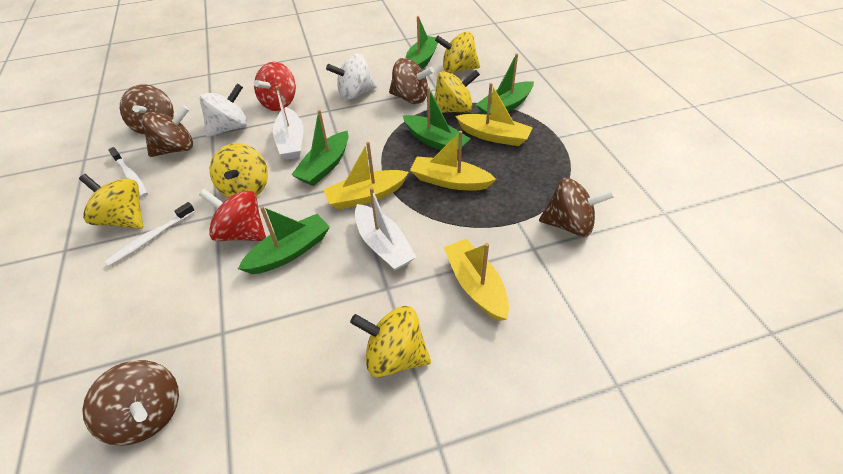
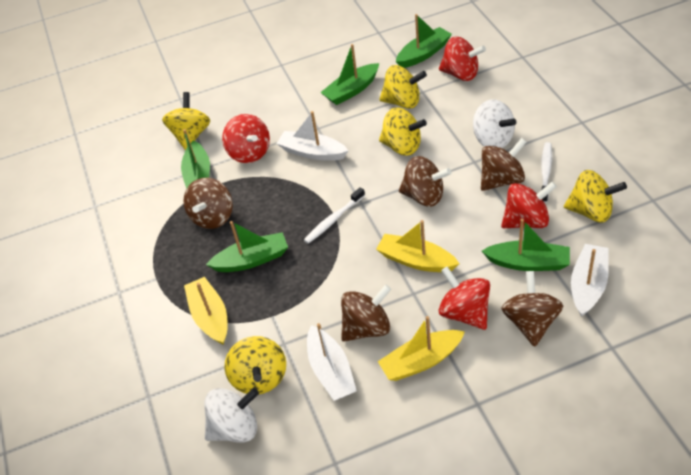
red spinning top: 2 -> 4
white boat: 2 -> 3
yellow boat: 4 -> 3

